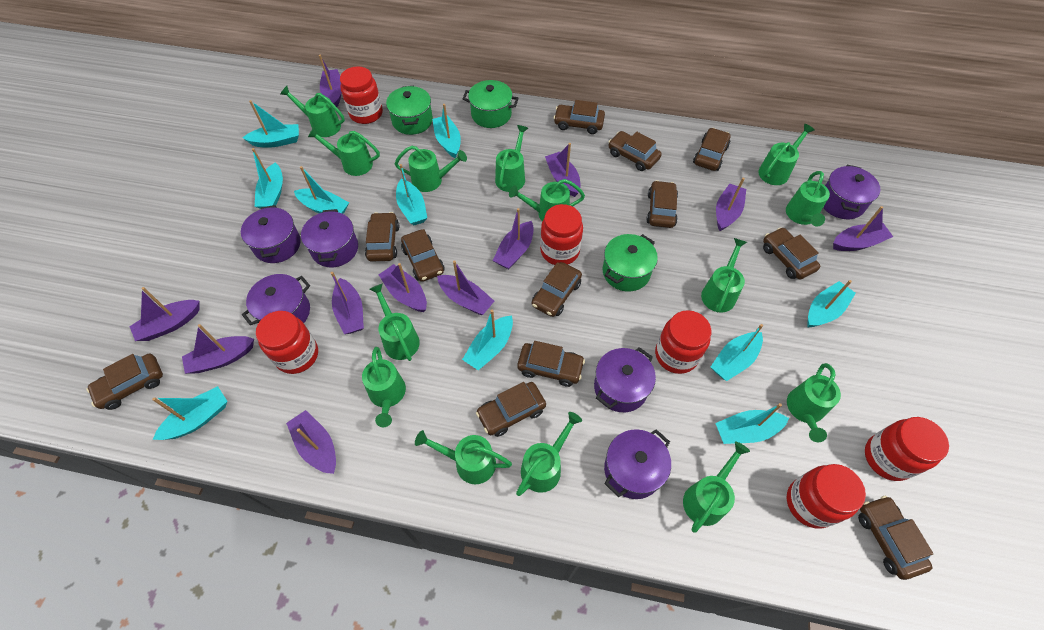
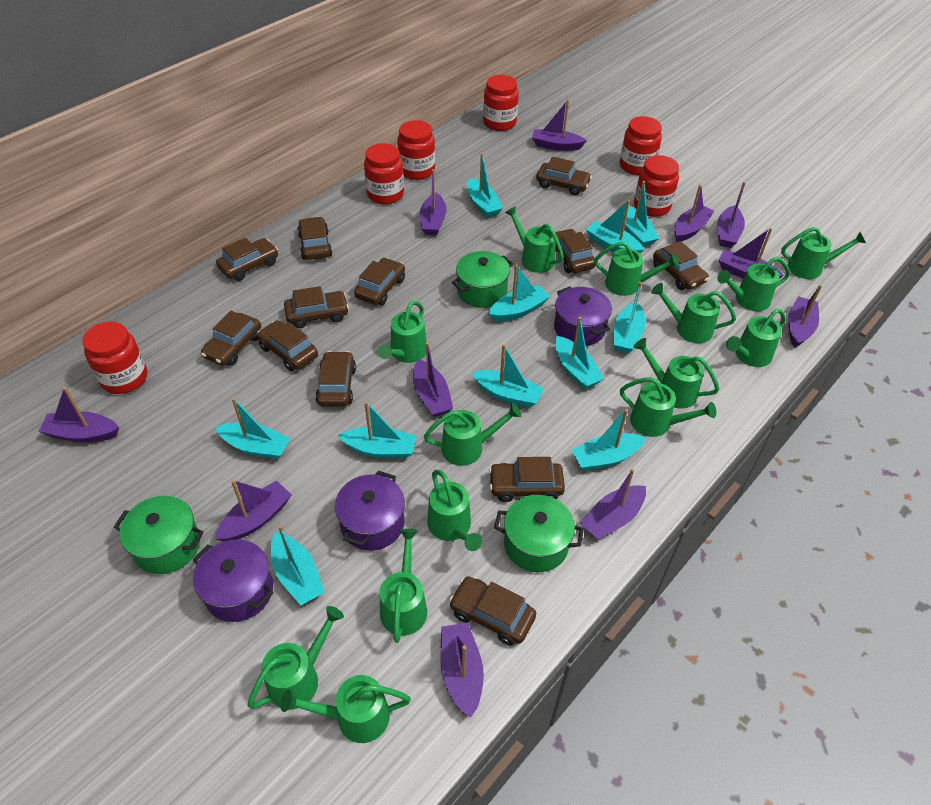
purple pot: 6 -> 3
turquoise boat: 10 -> 11

